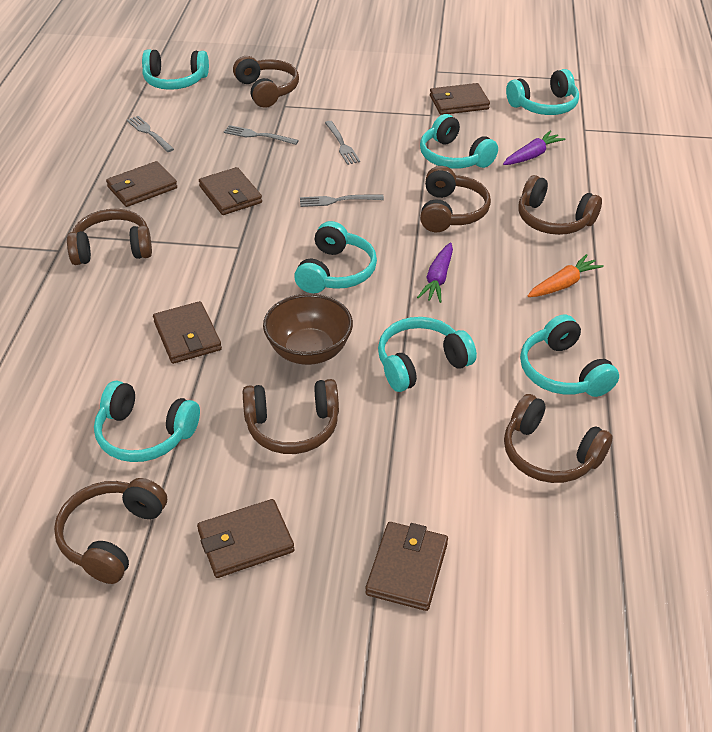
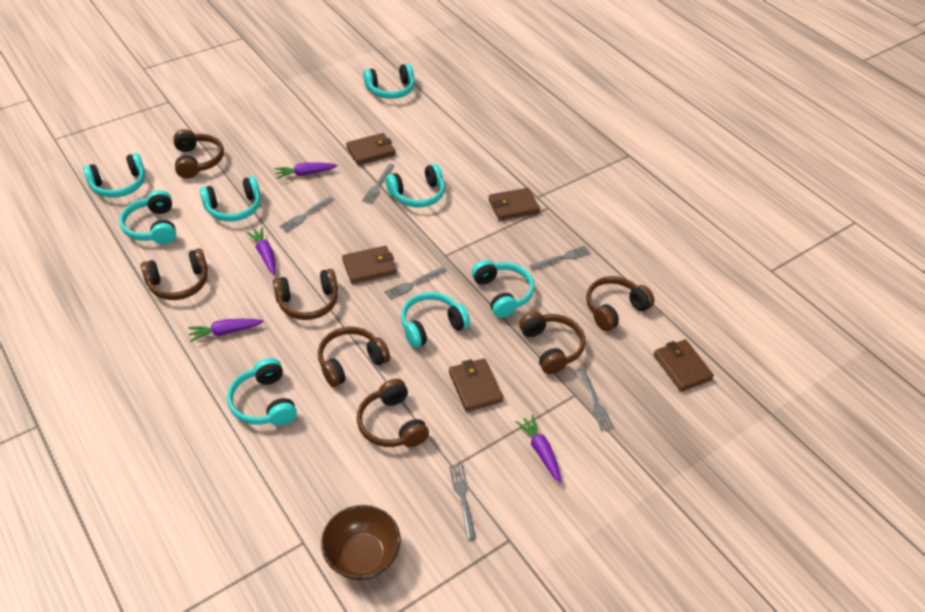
brown wallet: 6 -> 5
grey fork: 4 -> 6
orange carrot: 1 -> 0
purple carrot: 2 -> 4
turquoise headphones: 7 -> 8

